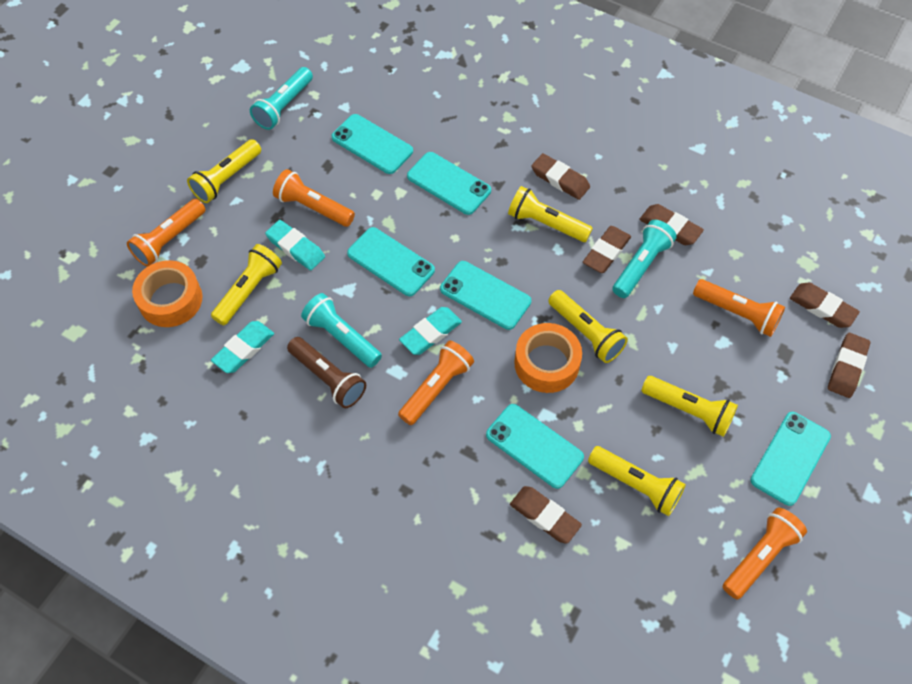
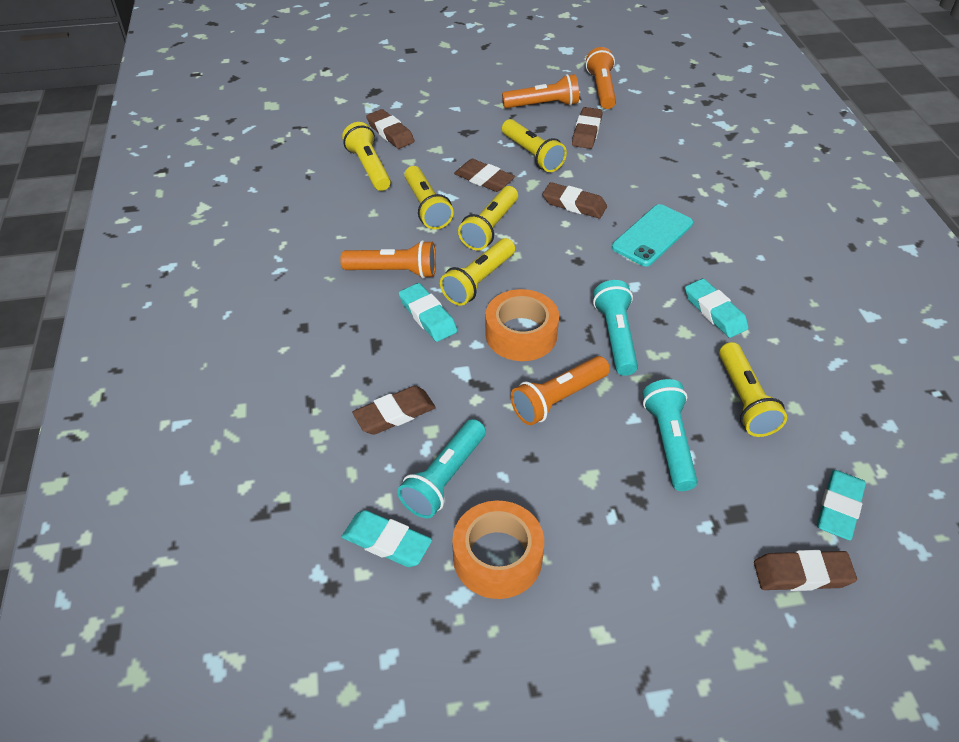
brown flashlight: 1 -> 0
orange flashlight: 5 -> 4
turquoise eraser: 3 -> 4
turquoise phone: 6 -> 1

